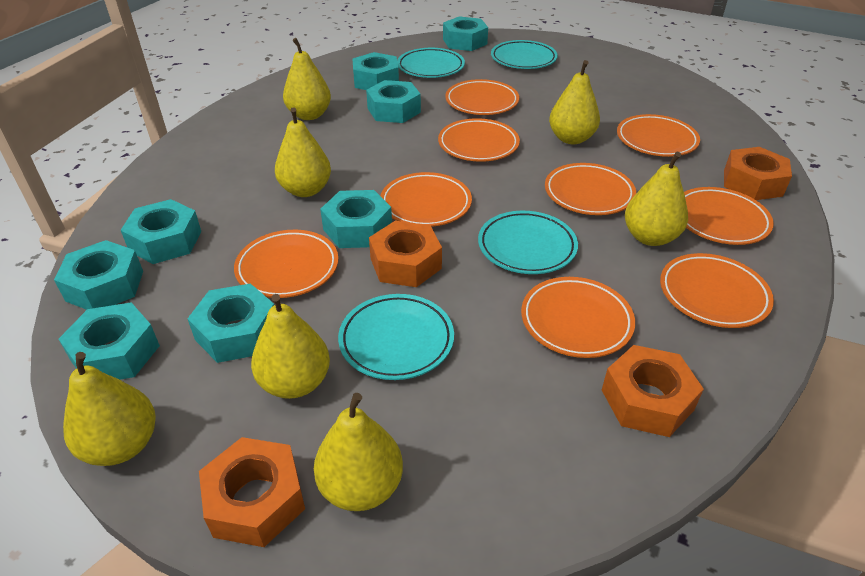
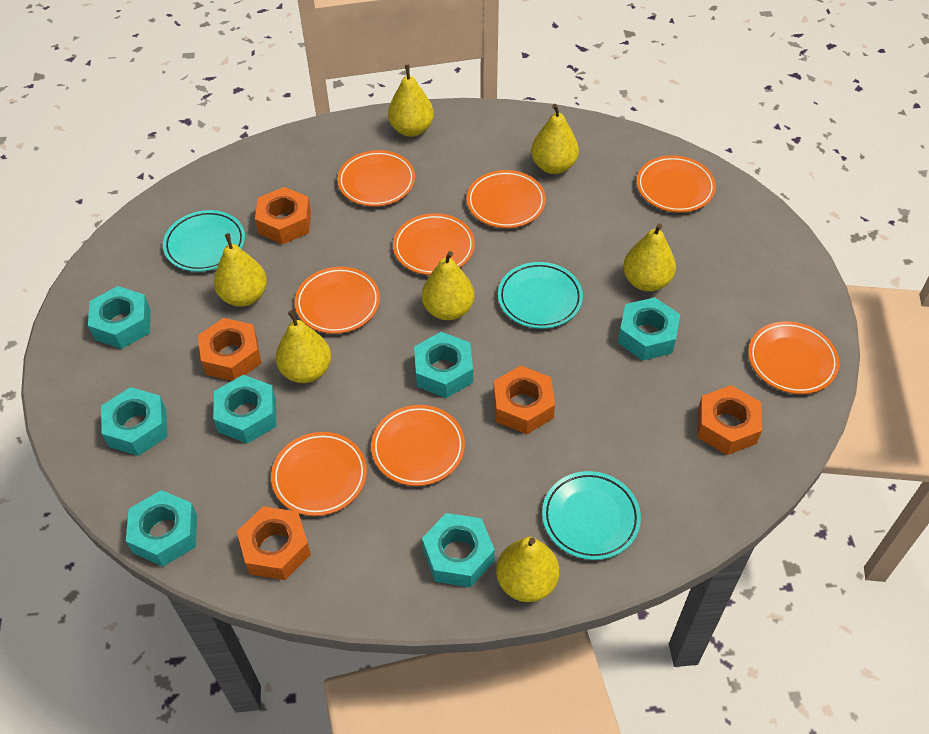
orange nut: 4 -> 5
orange plate: 9 -> 8
turquoise nut: 8 -> 7
turquoise plate: 4 -> 3

